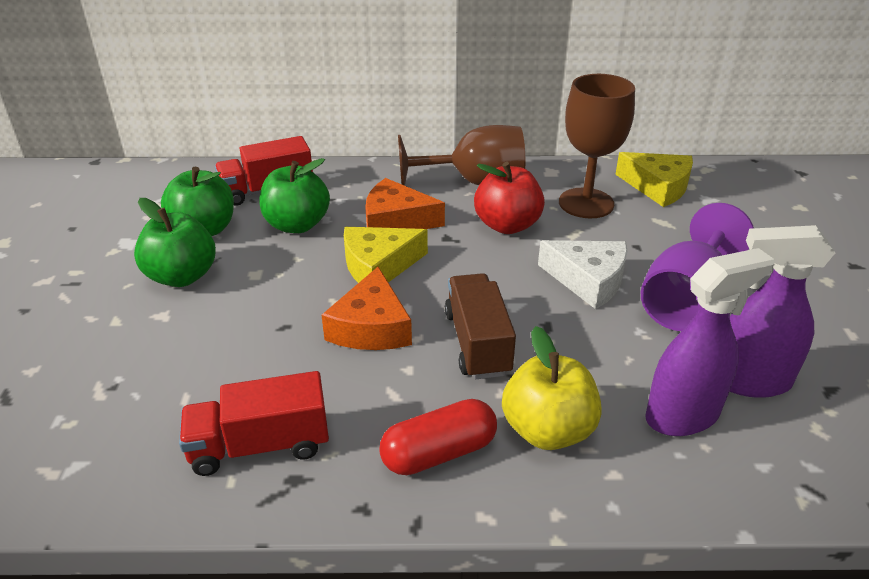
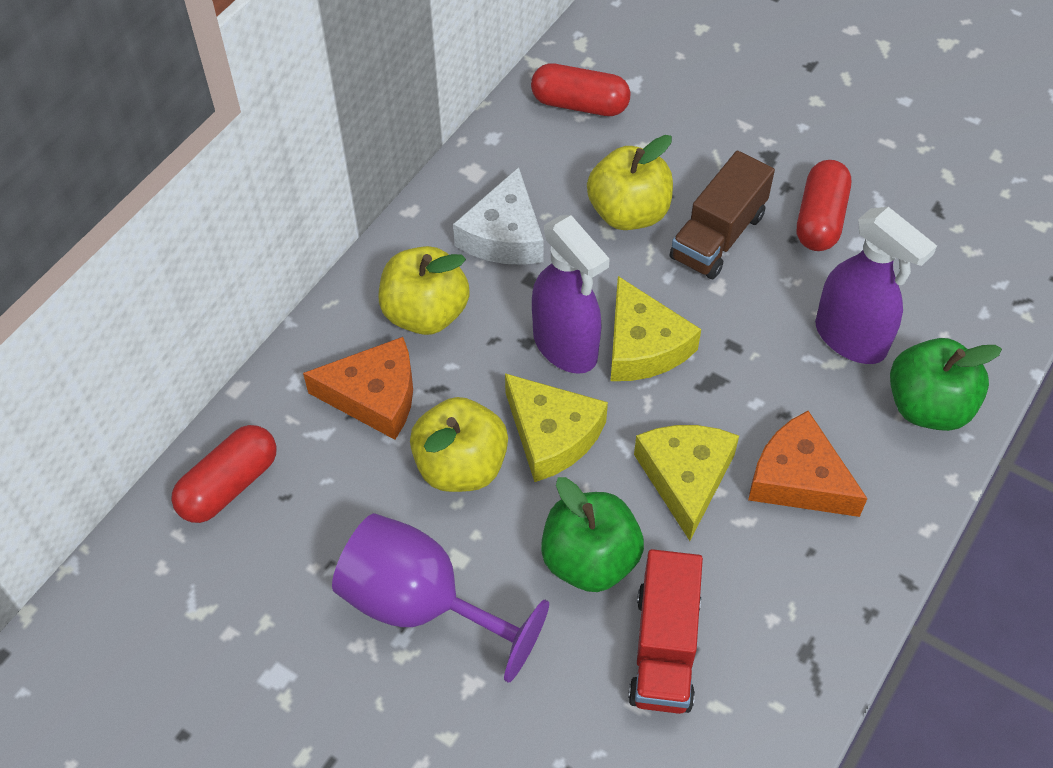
brown goblet: 2 -> 0
green apple: 3 -> 2
red apple: 1 -> 0
red capsule: 1 -> 3
red truck: 2 -> 1
yellow apple: 1 -> 3
yellow cheese: 2 -> 3

